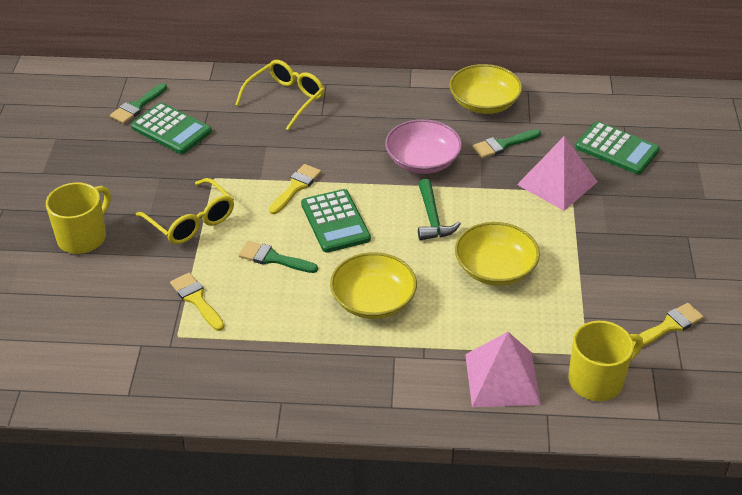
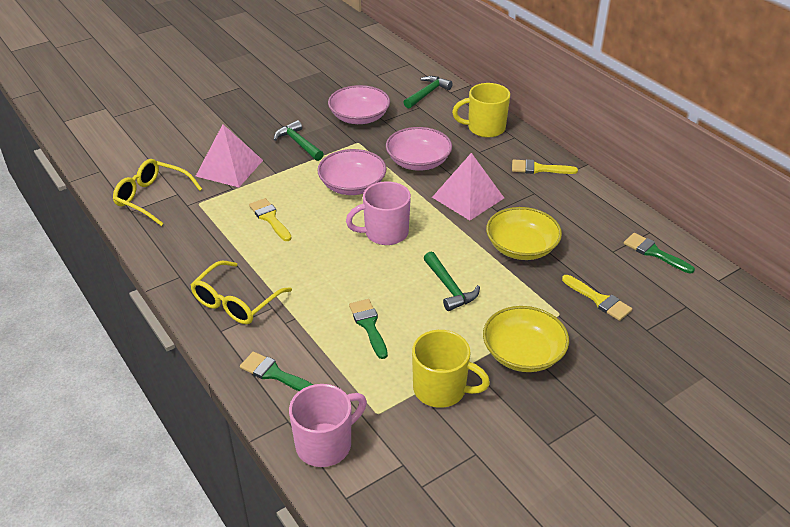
green calculator: 3 -> 0
green hammer: 1 -> 3
pink bowl: 1 -> 3
pink mug: 0 -> 2
yellow bowl: 3 -> 2

